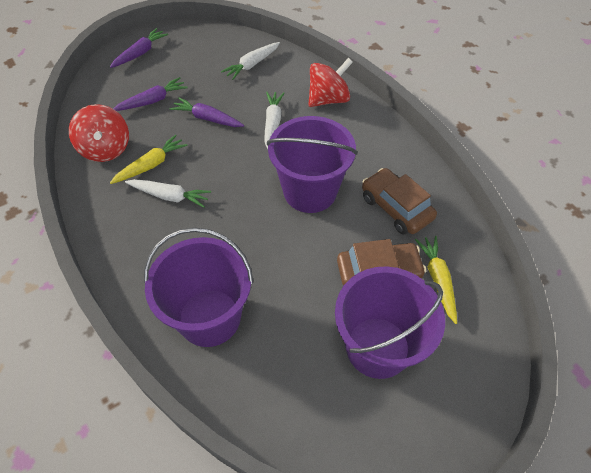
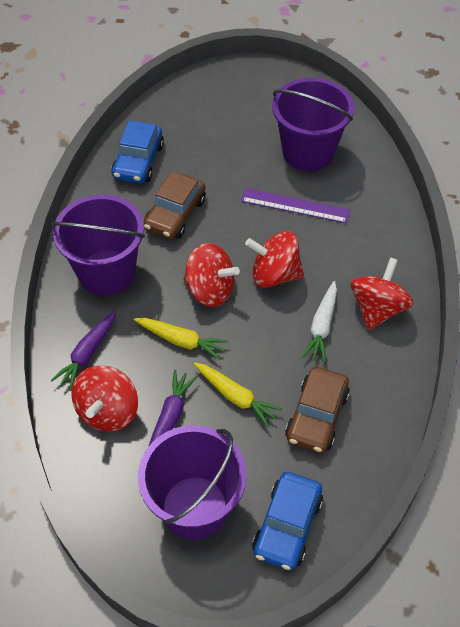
blue car: 0 -> 2
purple carrot: 3 -> 2
purple ruler: 0 -> 1
red spinning top: 2 -> 4
white carrot: 3 -> 1

